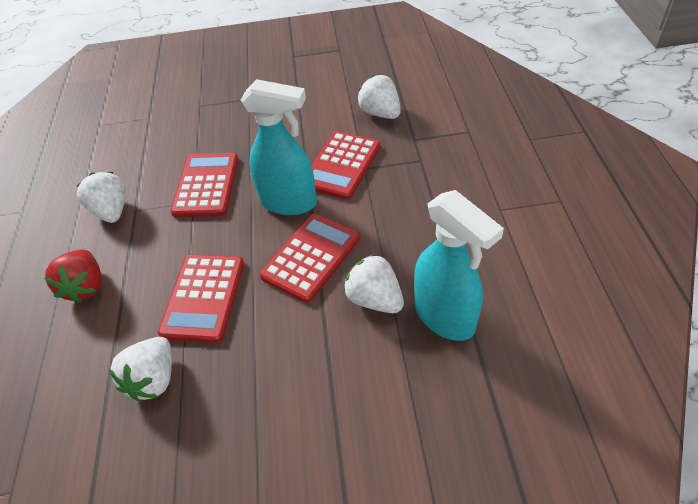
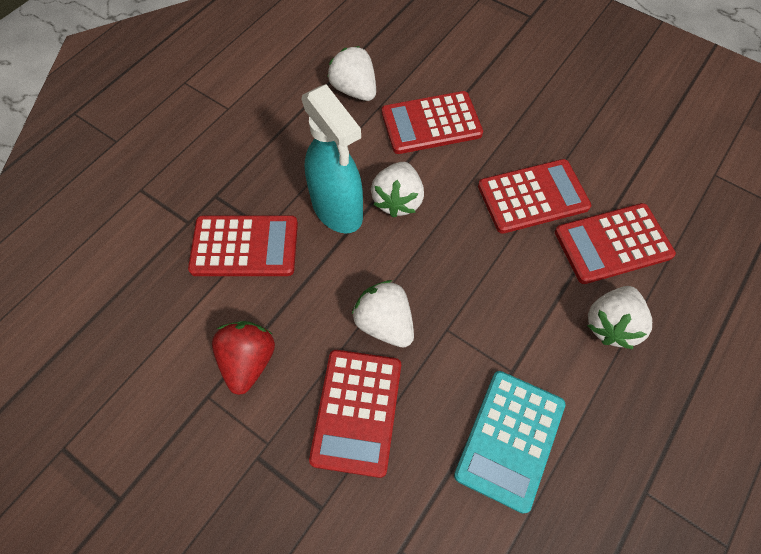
red calculator: 4 -> 5
turquoise calculator: 0 -> 1
turquoise spray bottle: 2 -> 1

